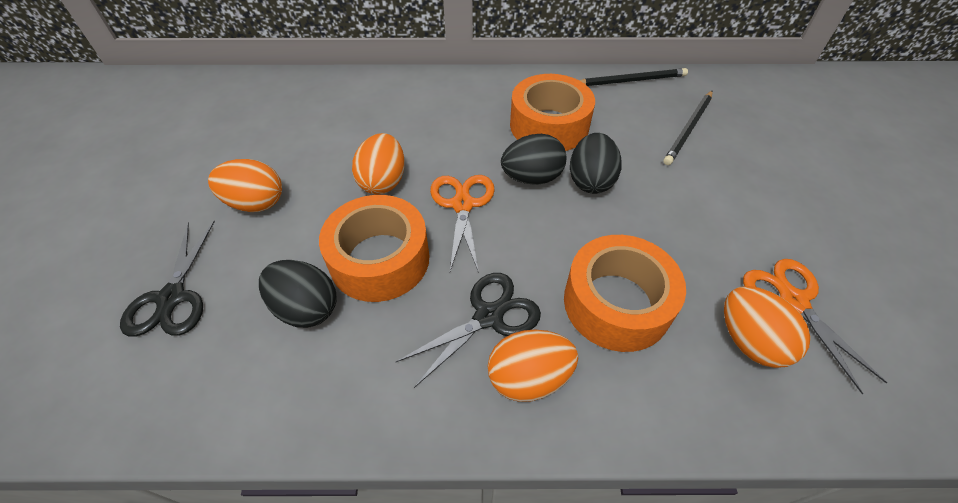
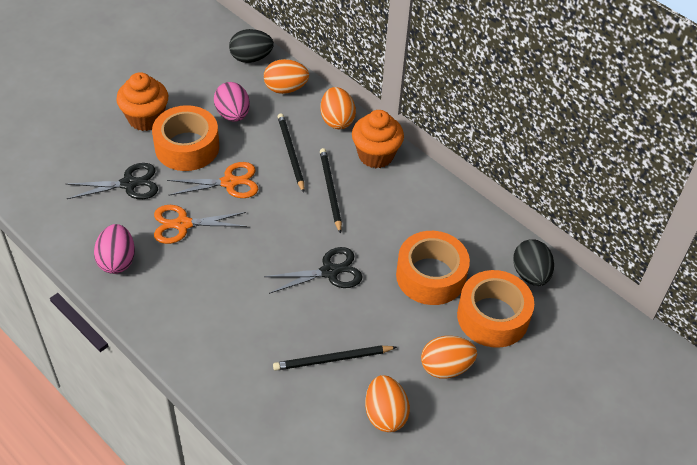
black egg: 3 -> 2
black pencil: 2 -> 3
orange cupcake: 0 -> 2
pink egg: 0 -> 2

